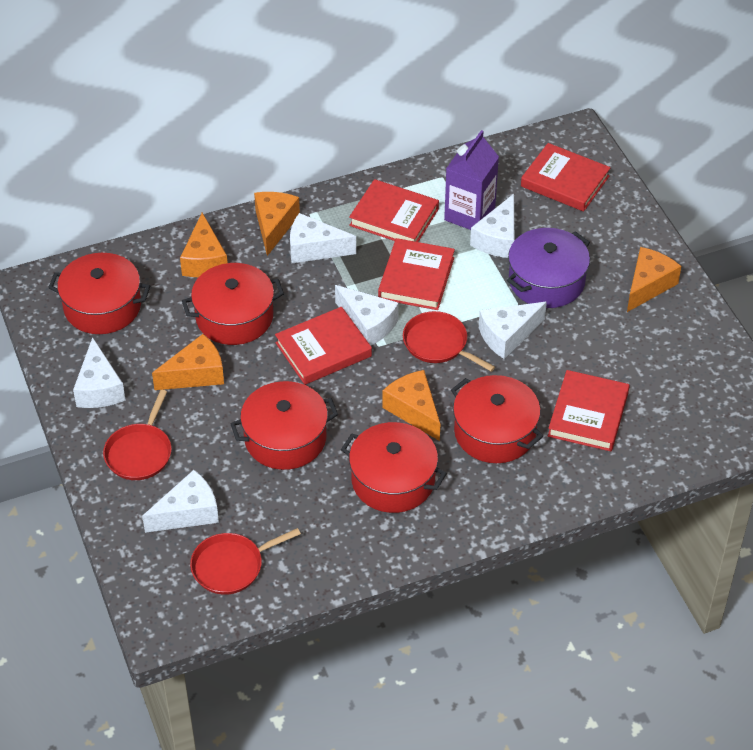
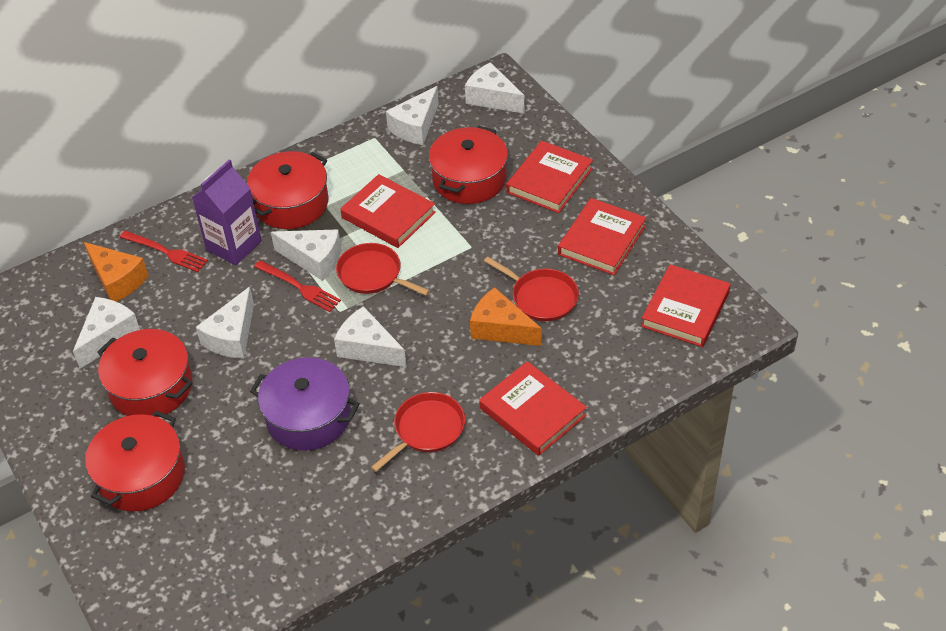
orange cheese: 5 -> 2
red fork: 0 -> 2
red pot: 5 -> 4

